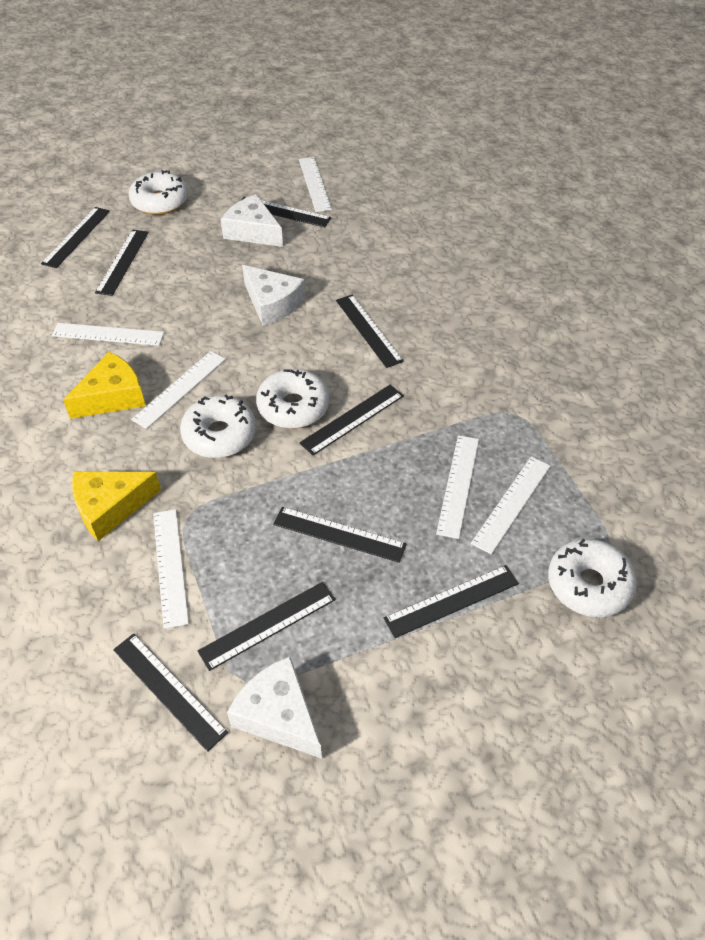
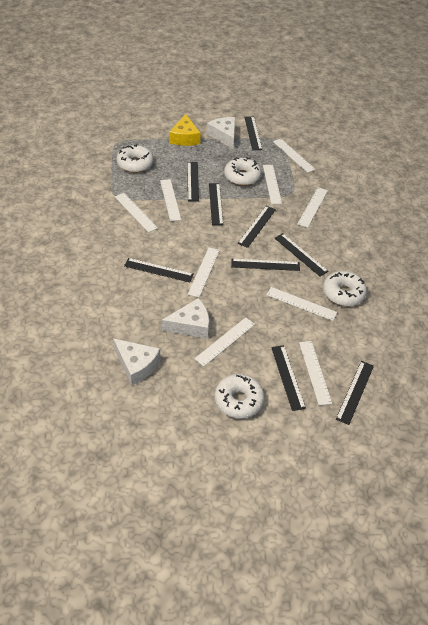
white ruler: 6 -> 9
yellow cheese: 2 -> 1

